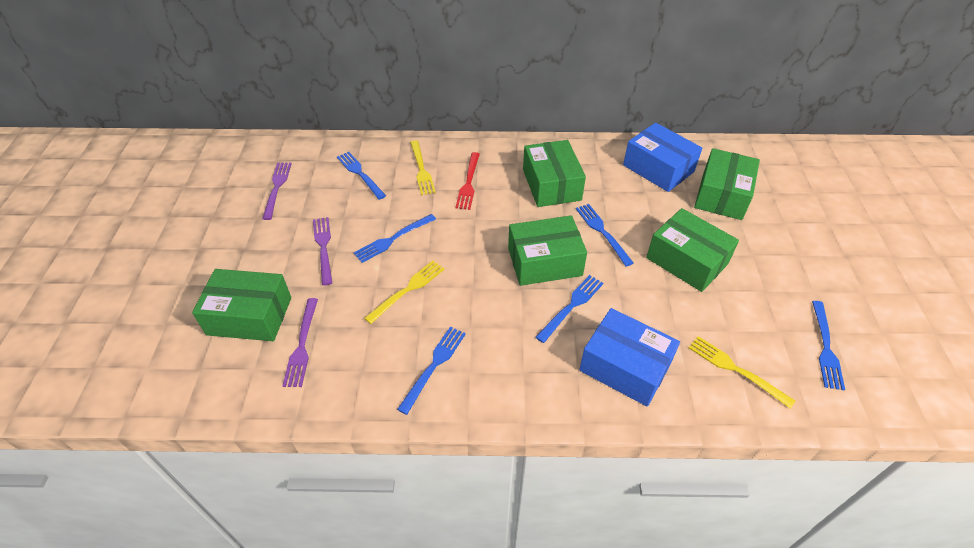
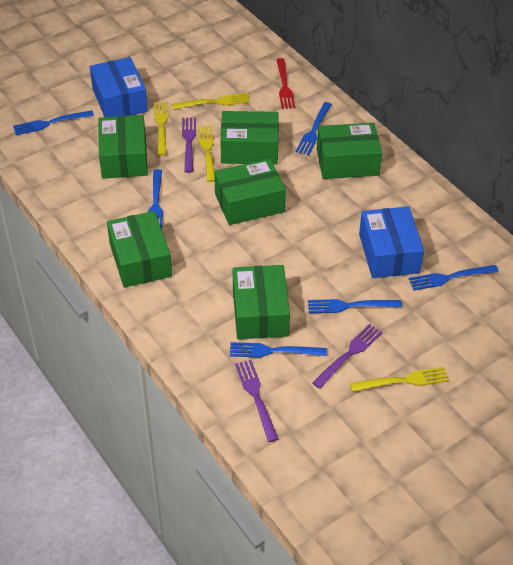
green box: 5 -> 6
yellow fork: 3 -> 4

